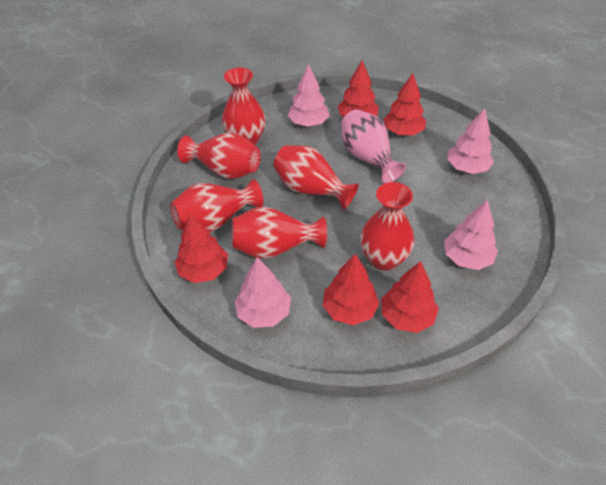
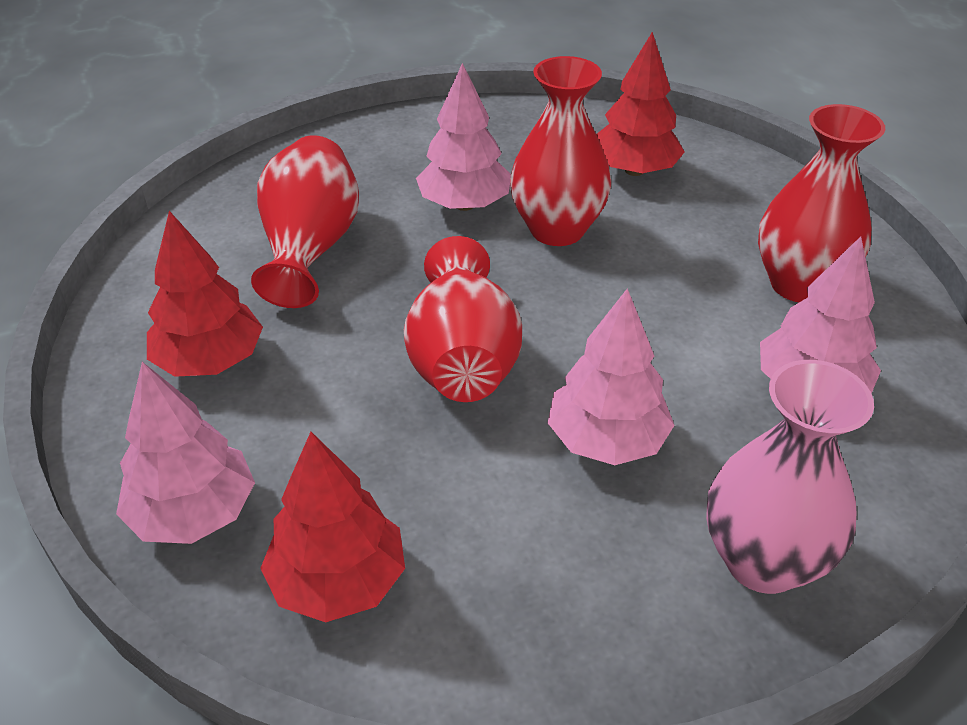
red tree: 5 -> 3
red vase: 6 -> 4

